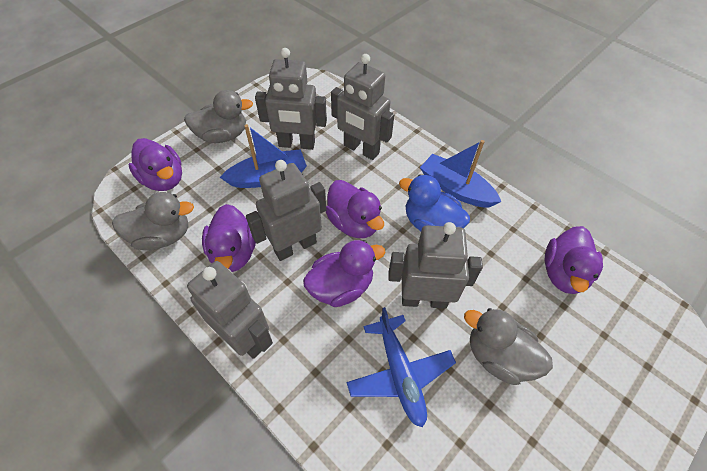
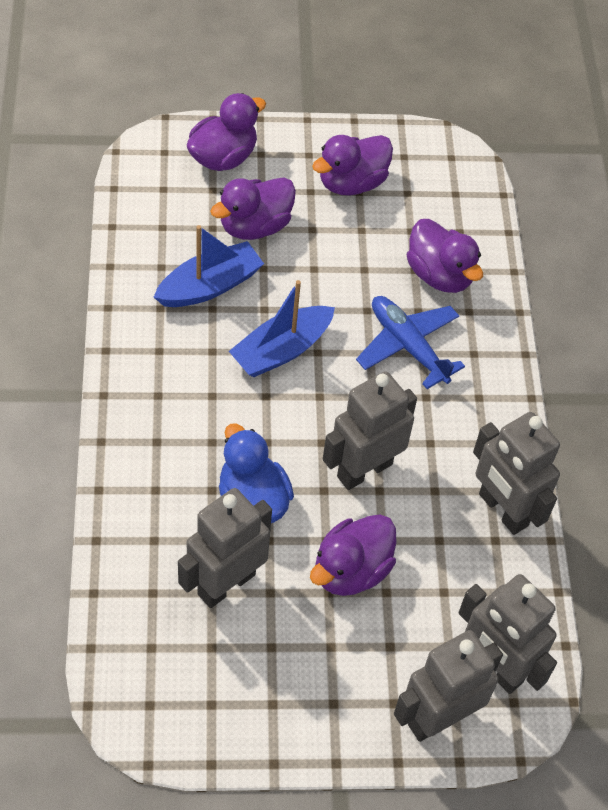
grey duck: 3 -> 0

